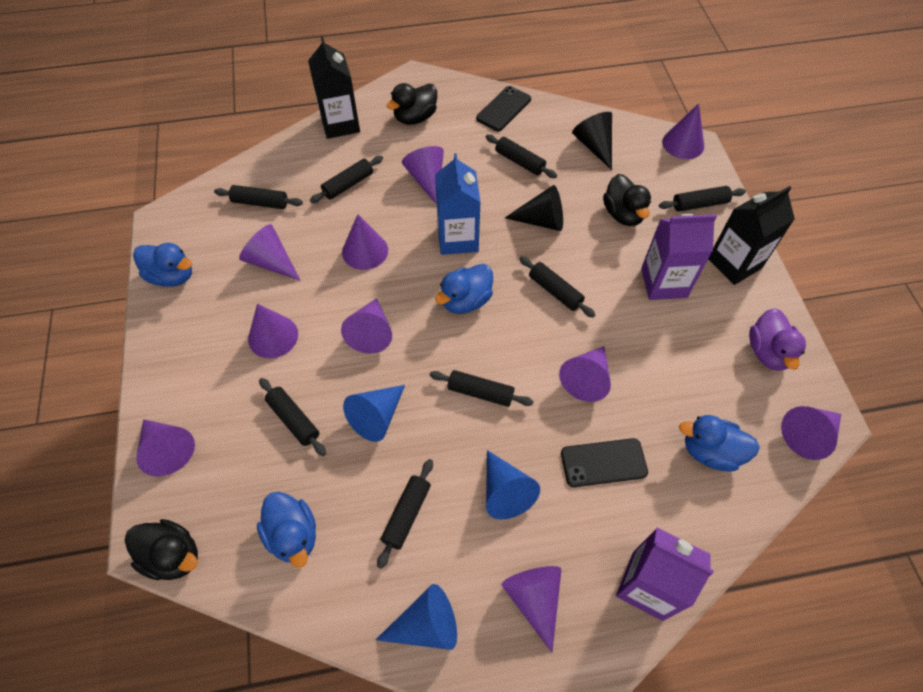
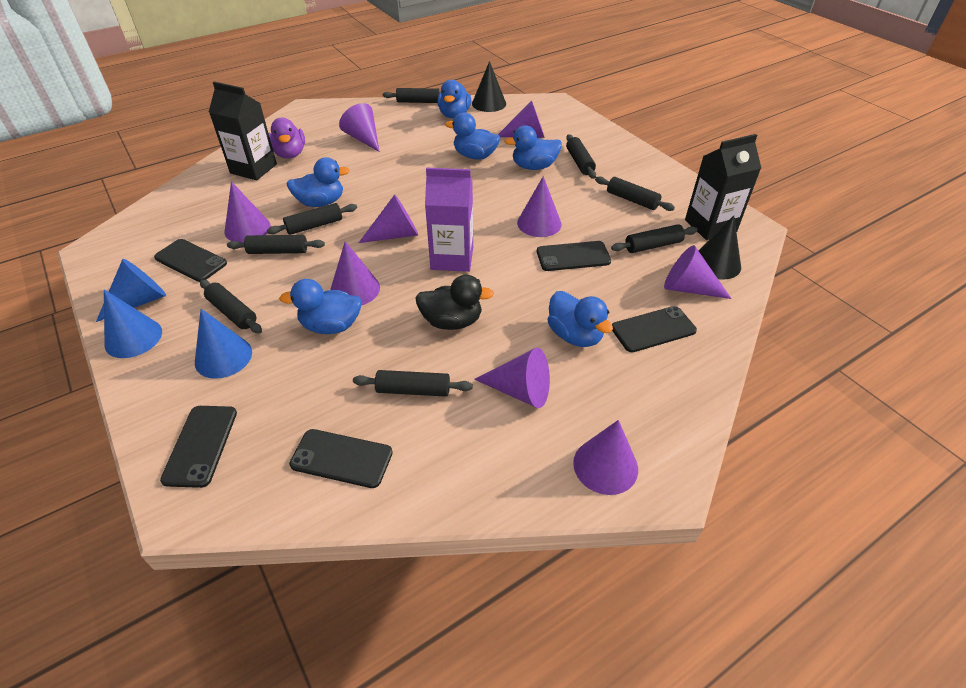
black duck: 3 -> 1
black phone: 2 -> 5
blue carton: 1 -> 0
blue duck: 4 -> 6
purple carton: 2 -> 1
purple cone: 10 -> 9

